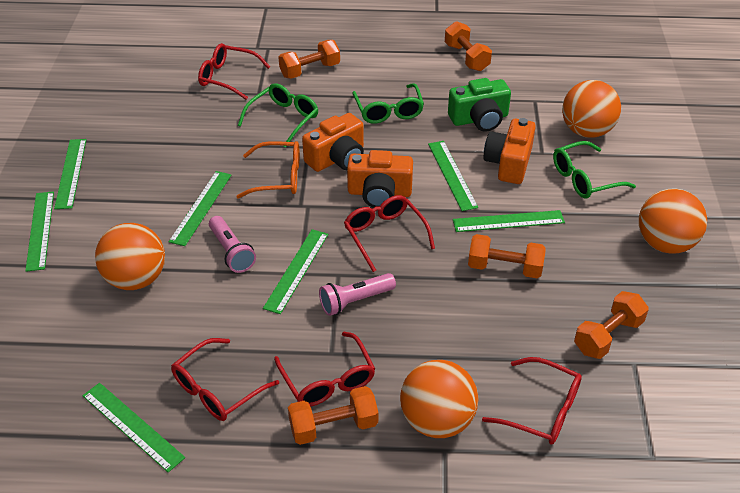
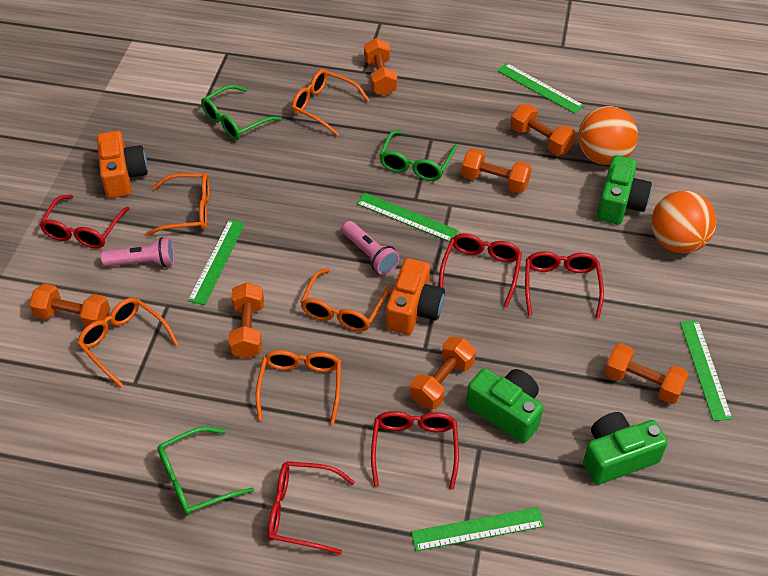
green camera: 1 -> 3
green ruler: 7 -> 5
orange ball: 4 -> 2
orange camera: 3 -> 2
orange dumbbell: 5 -> 7
orange glasses: 1 -> 5

